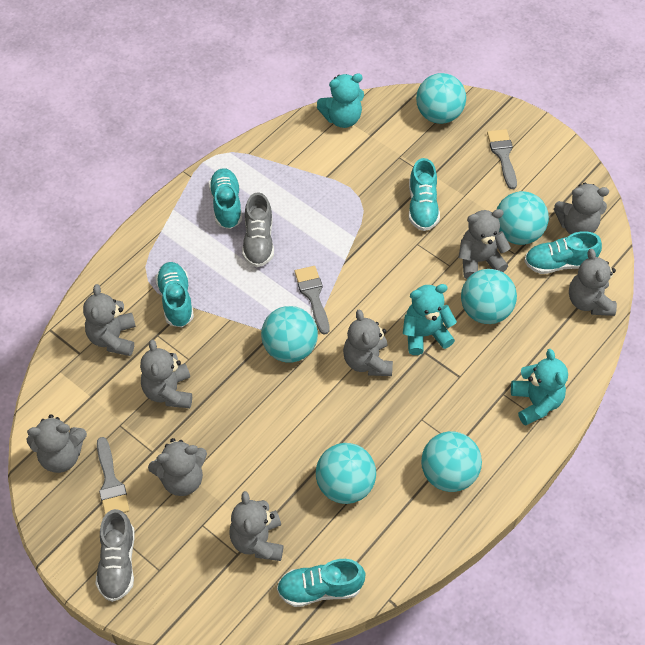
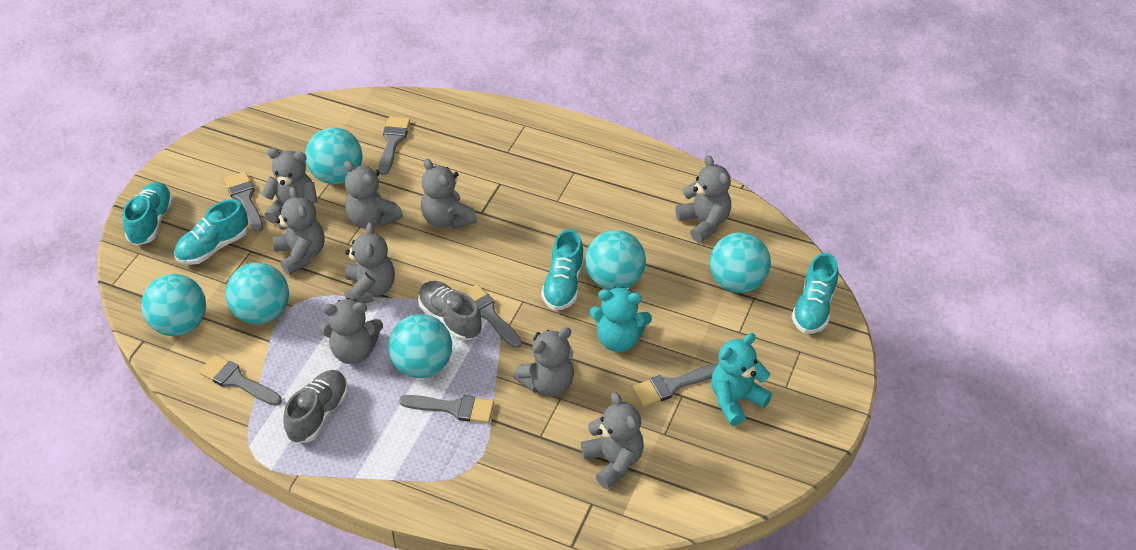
grey brush: 3 -> 6
turquoise shoe: 5 -> 4
turquoise teddy bear: 3 -> 2

